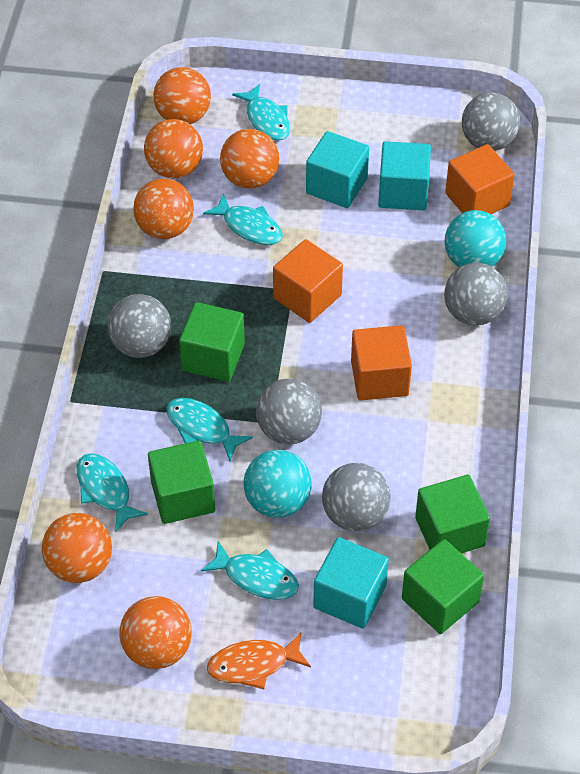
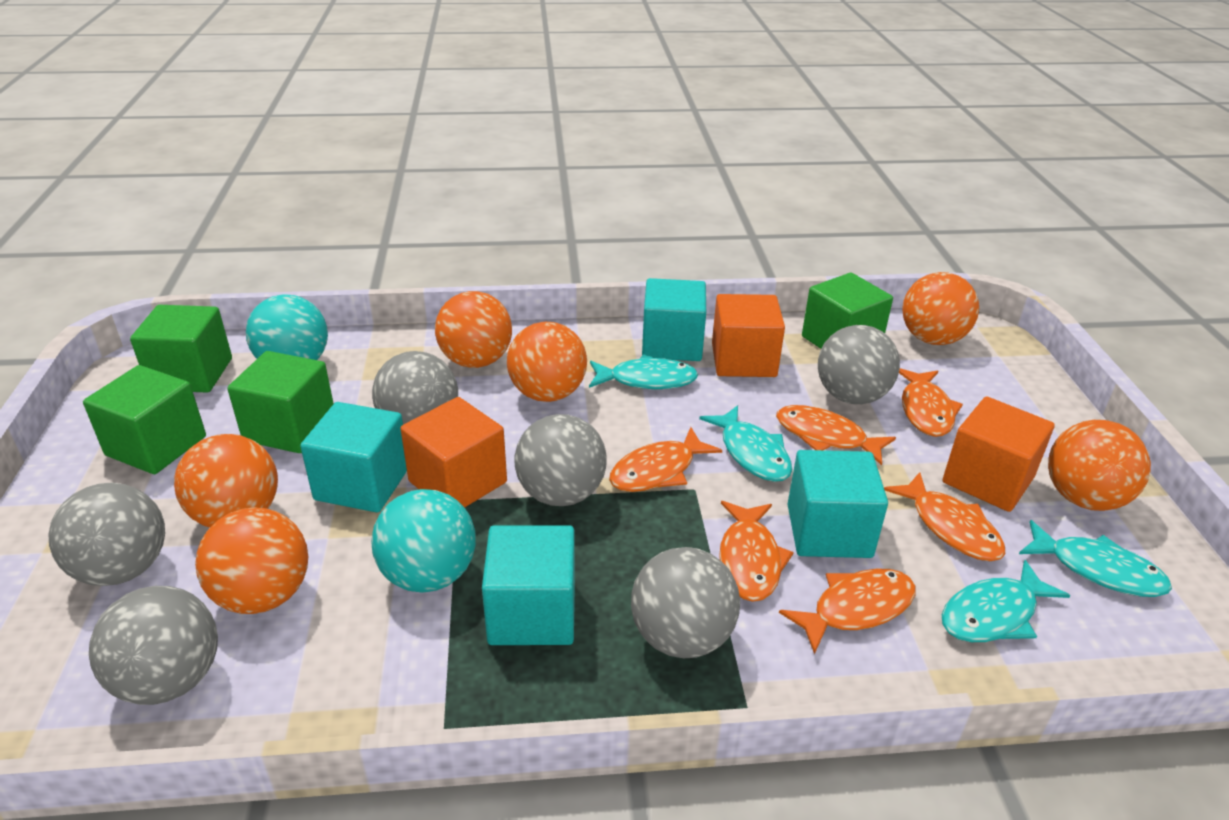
grey ball: 5 -> 6
orange fish: 1 -> 6
turquoise cube: 3 -> 4
turquoise fish: 5 -> 4

